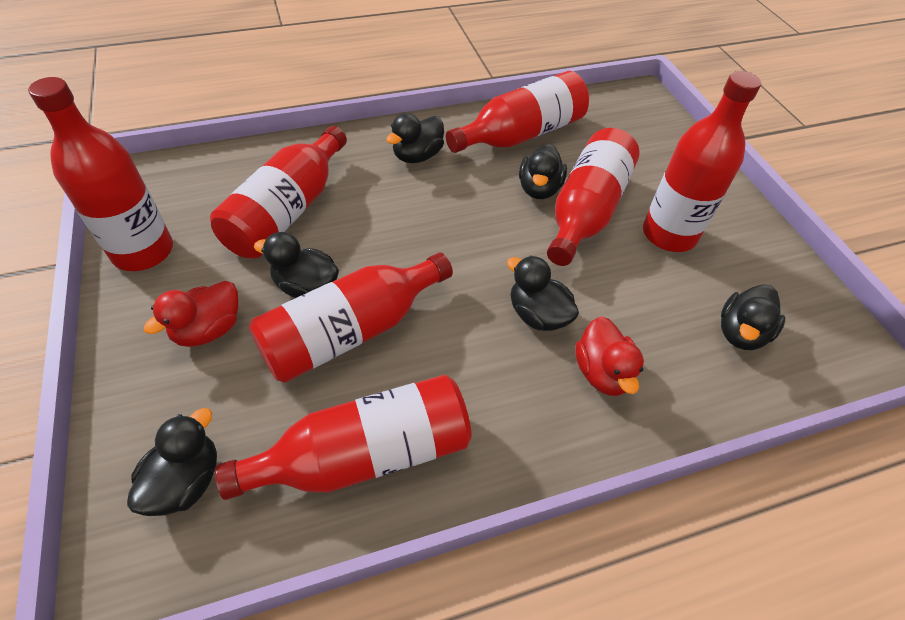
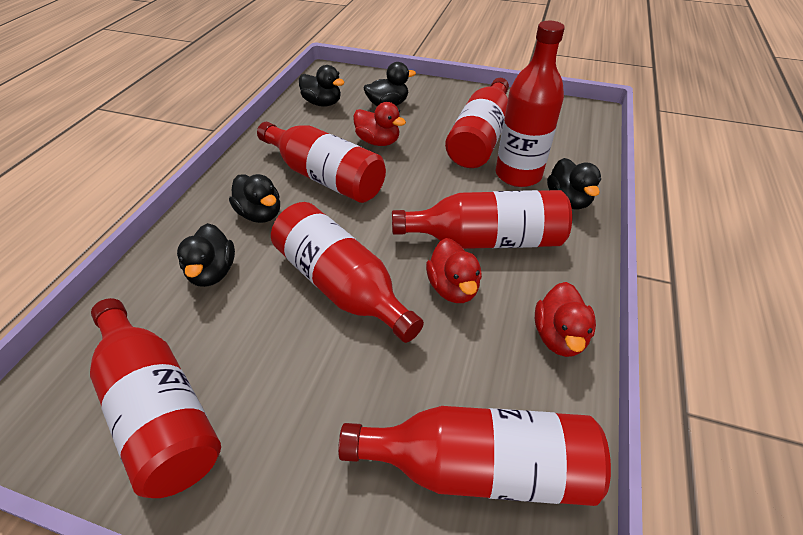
black duck: 6 -> 5
red duck: 2 -> 3

